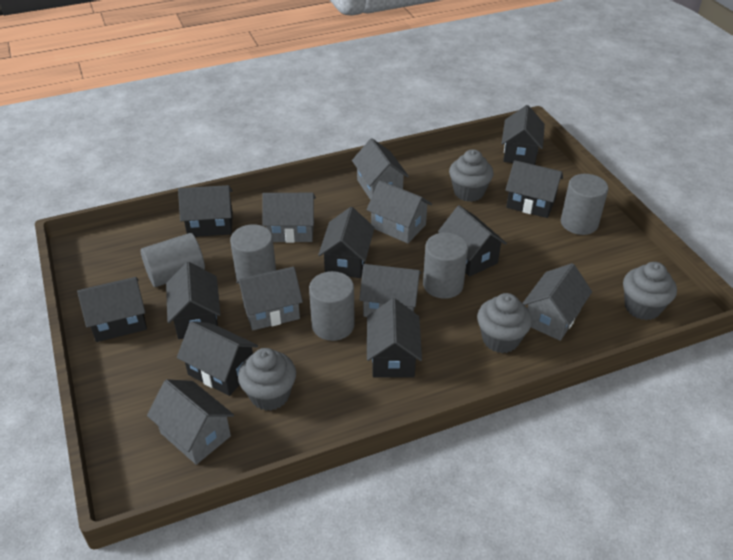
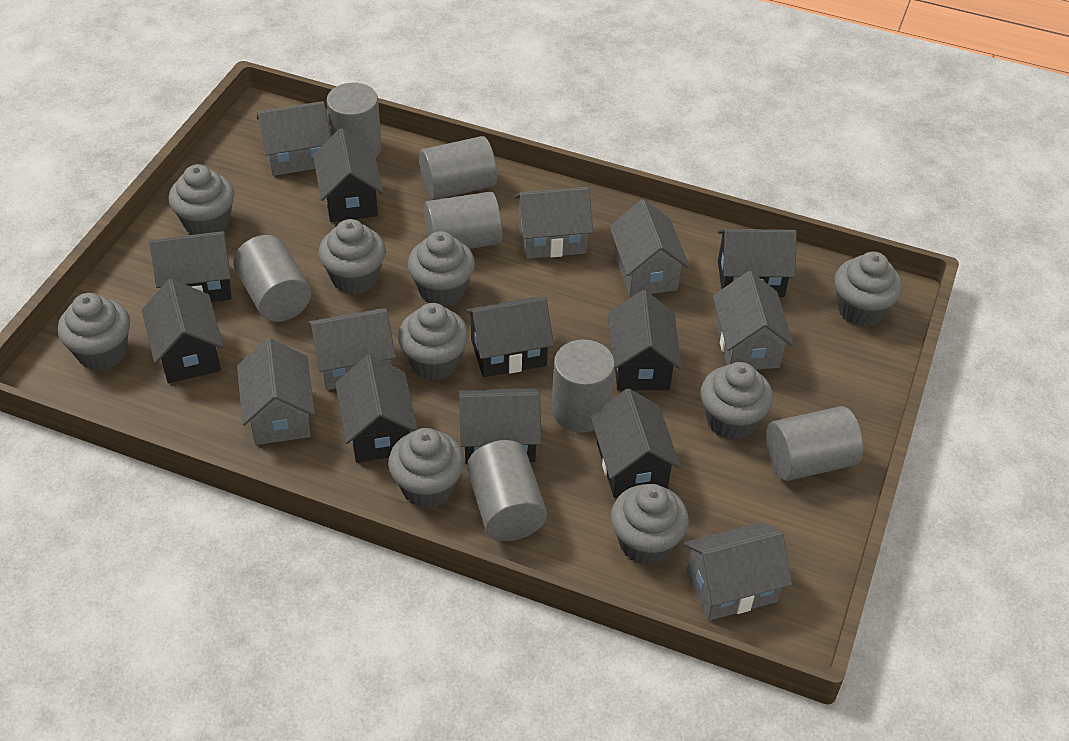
grey cupcake: 4 -> 9
grey cylinder: 5 -> 7

